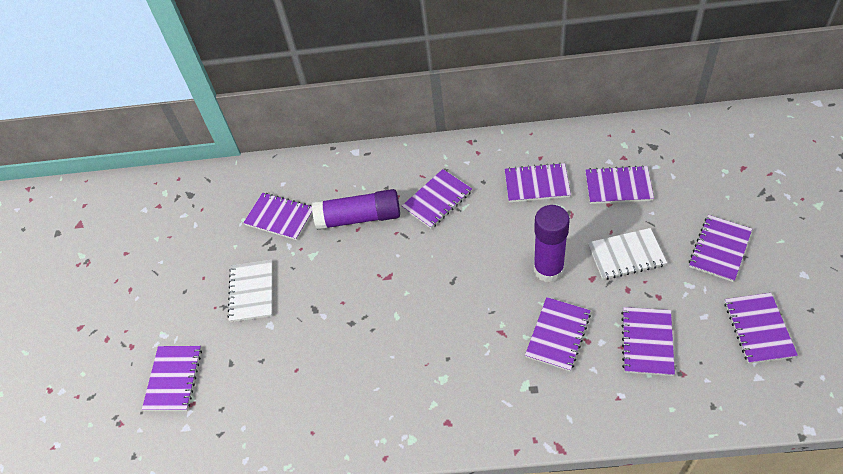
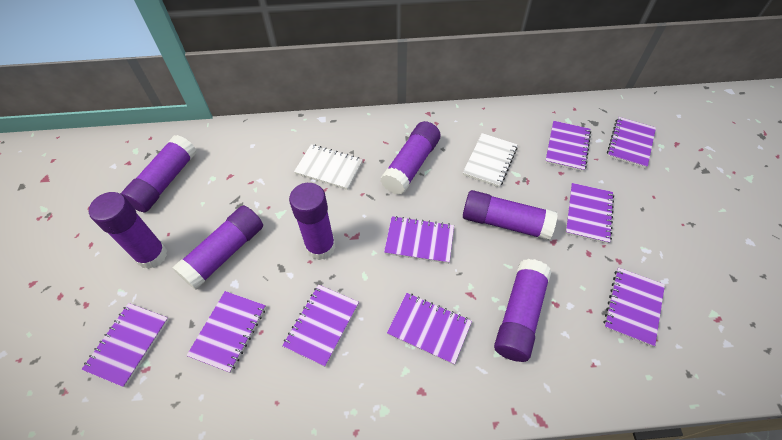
purple glue stick: 2 -> 7

